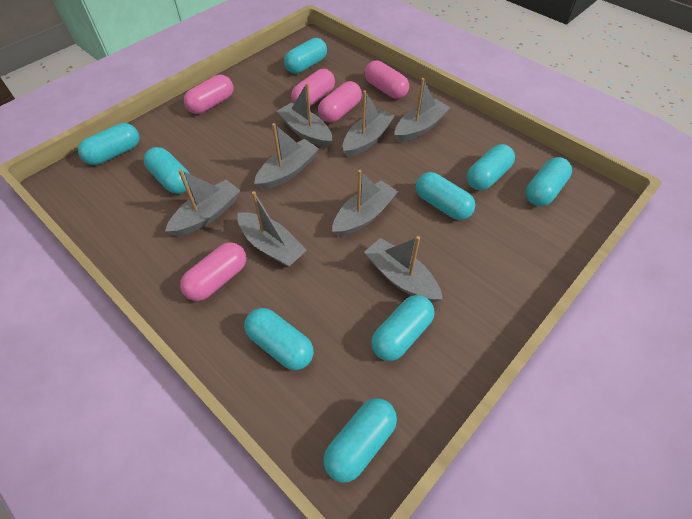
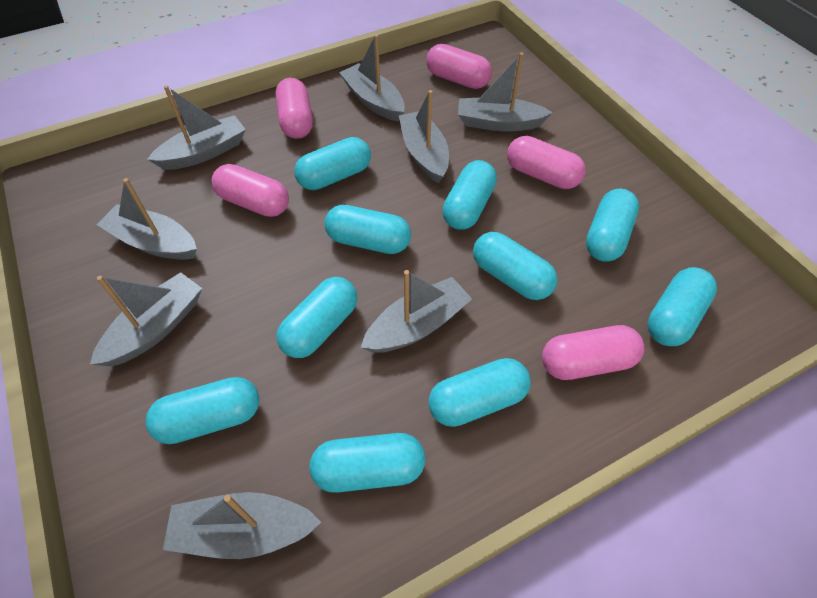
turquoise capsule: 9 -> 10

